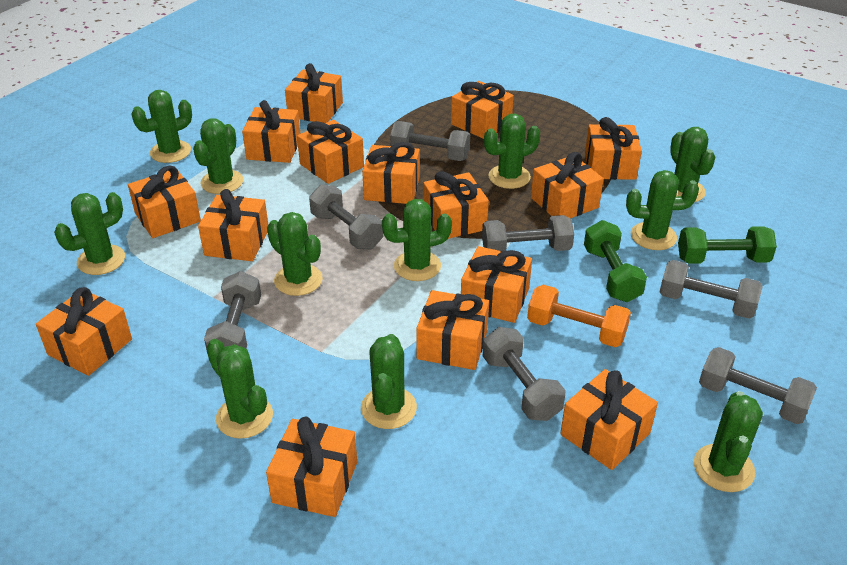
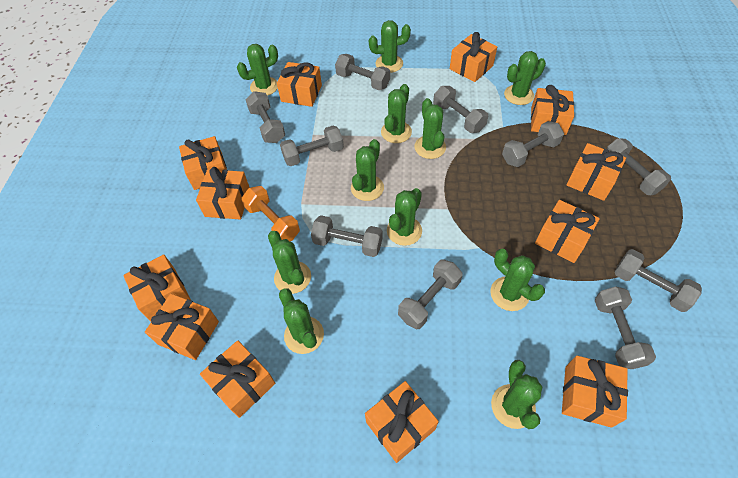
green dumbbell: 2 -> 0
grey dumbbell: 7 -> 10
orange gift: 15 -> 12

